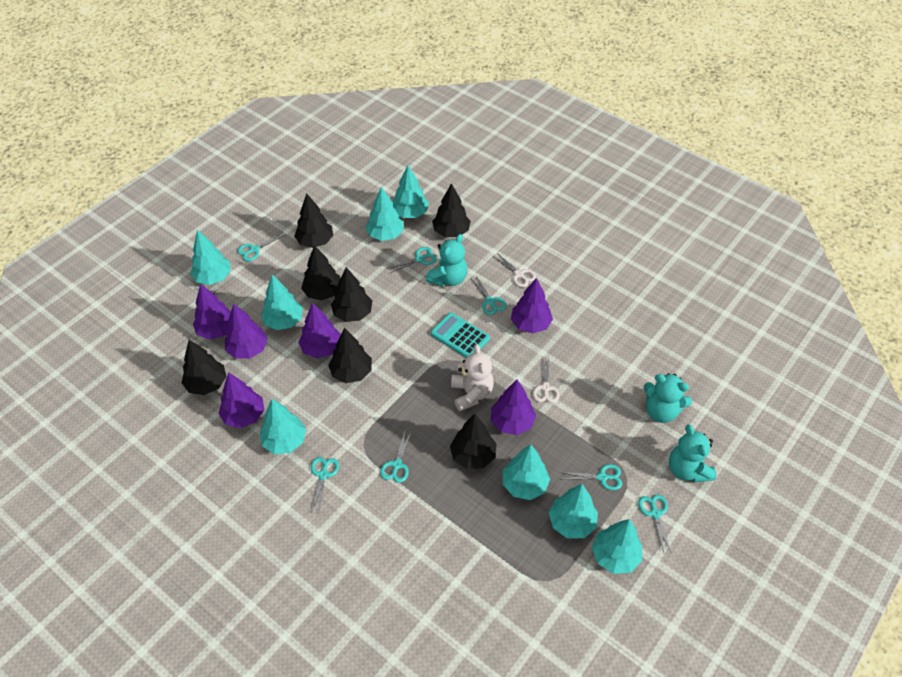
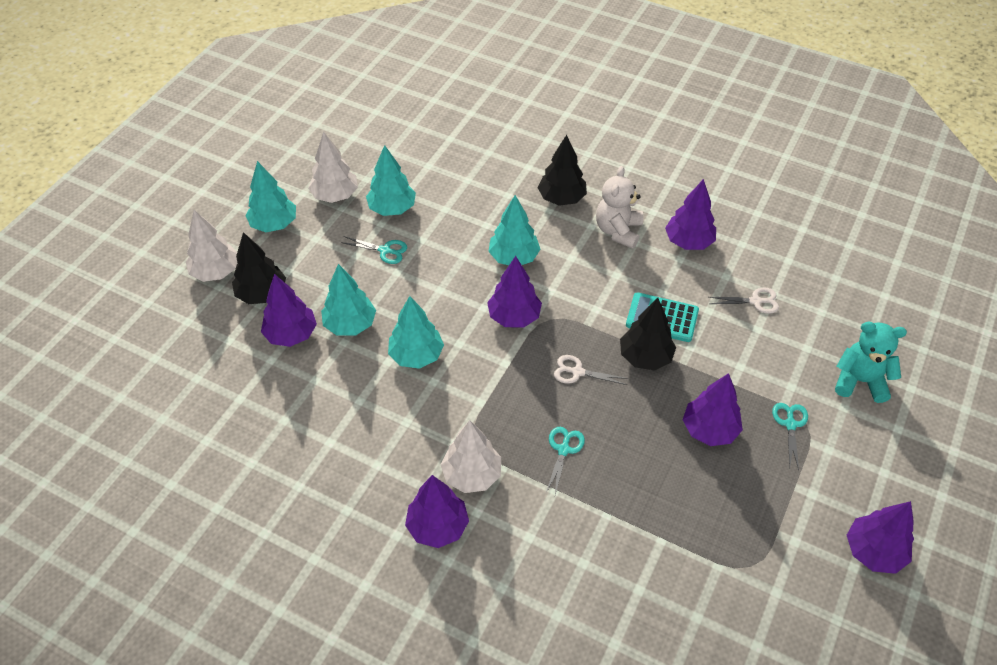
black tree: 7 -> 3
turquoise scissors: 7 -> 3
turquoise teddy bear: 3 -> 1
turquoise tree: 8 -> 5
white tree: 0 -> 3

